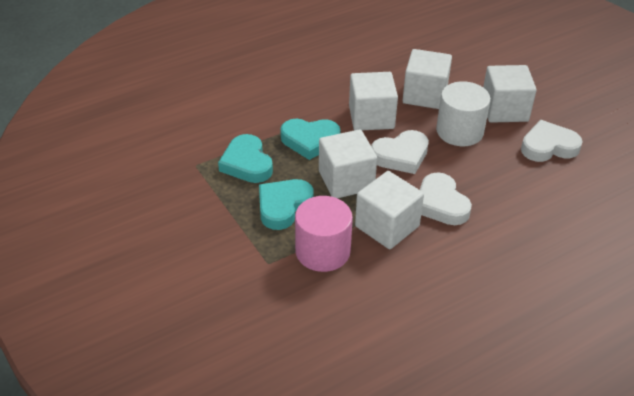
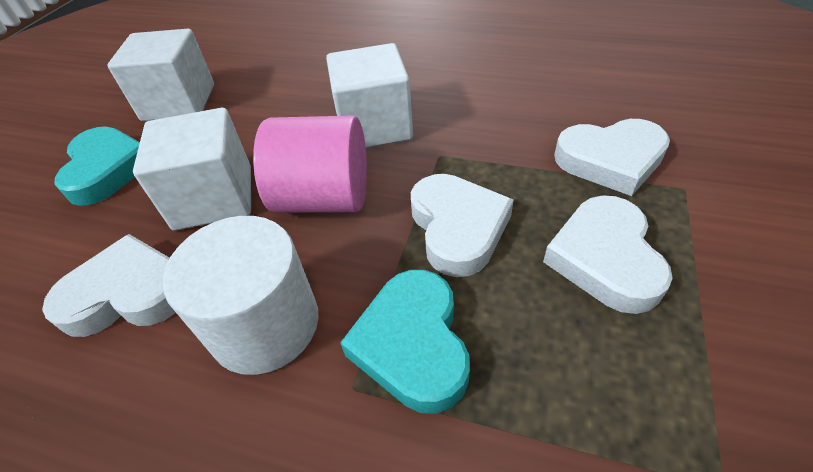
turquoise heart: 3 -> 2
white cube: 5 -> 3
white heart: 3 -> 4

